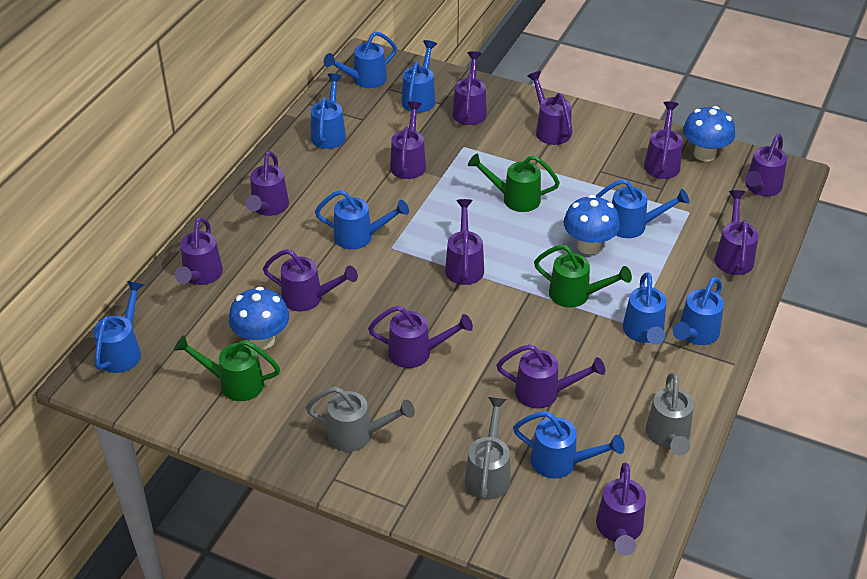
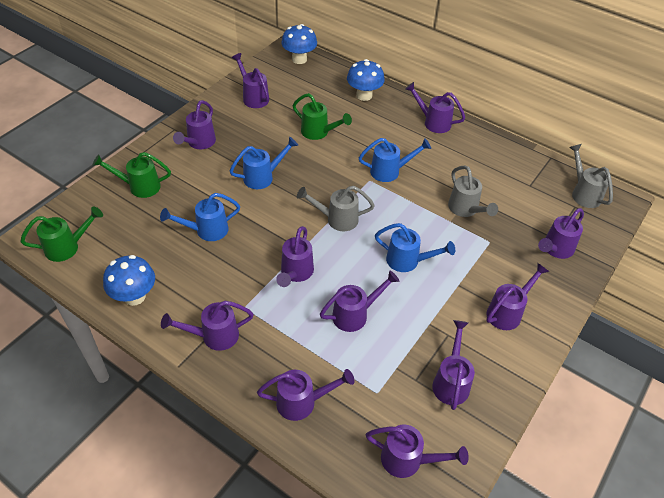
blue watering can: 9 -> 4
purple watering can: 13 -> 11

